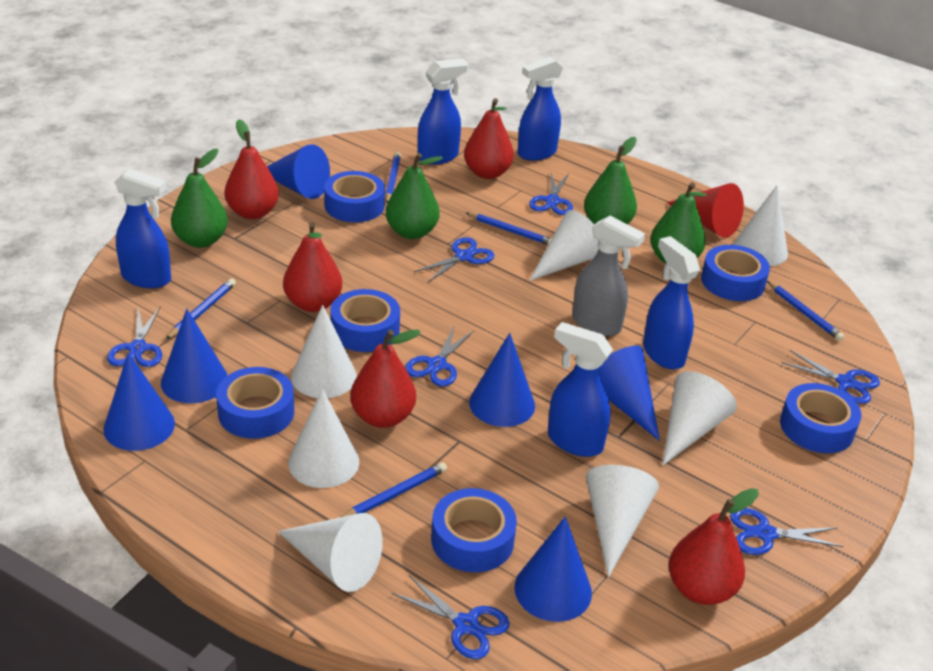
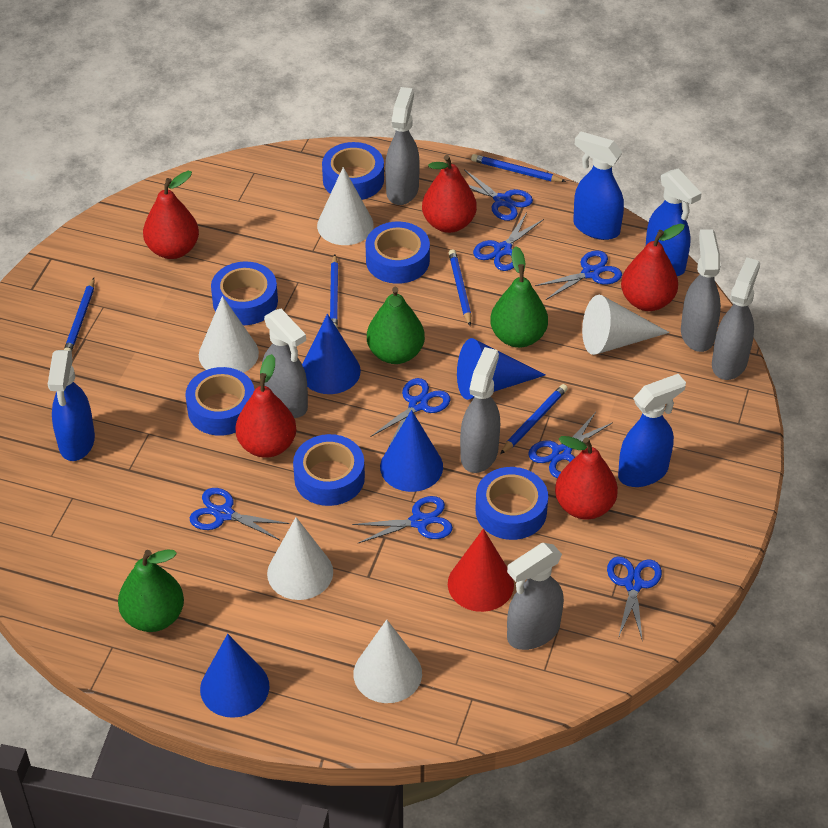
blue cone: 6 -> 4
blue scissors: 7 -> 8
blue spray bottle: 5 -> 4
green pear: 4 -> 3
grey spray bottle: 1 -> 6
white cone: 7 -> 5

